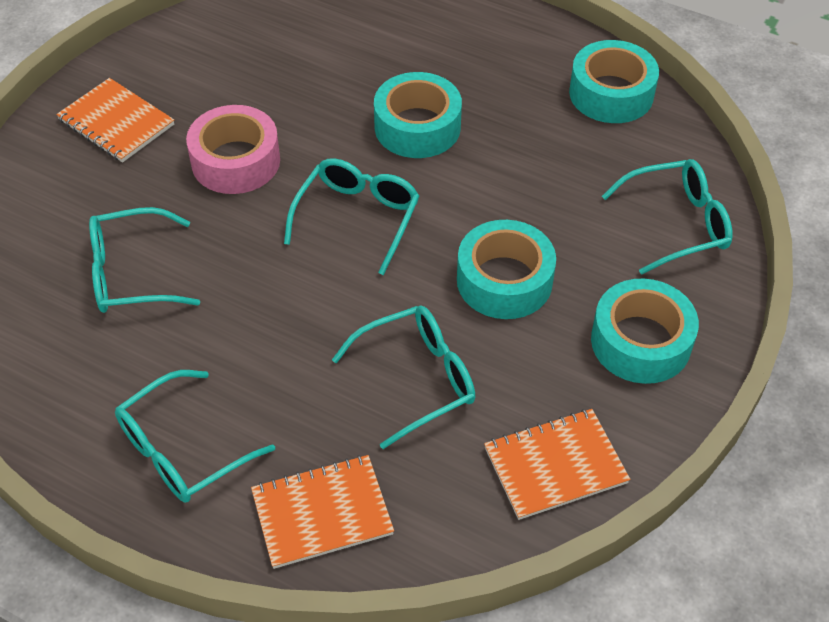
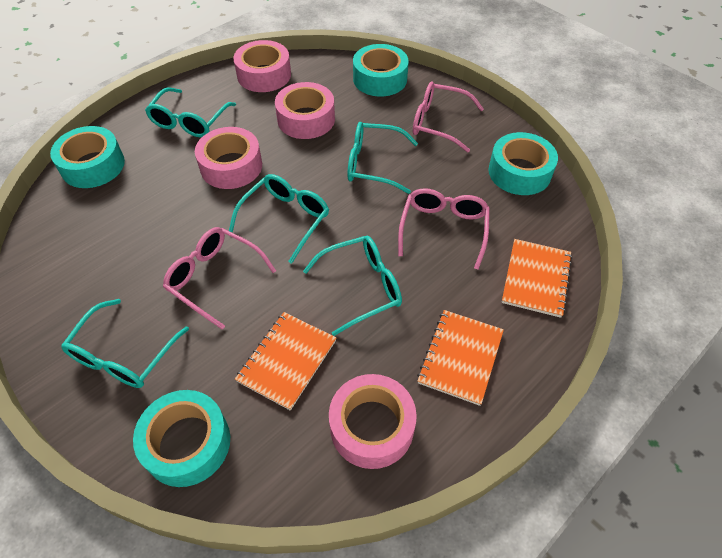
pink glasses: 0 -> 3
pink tape: 1 -> 4

